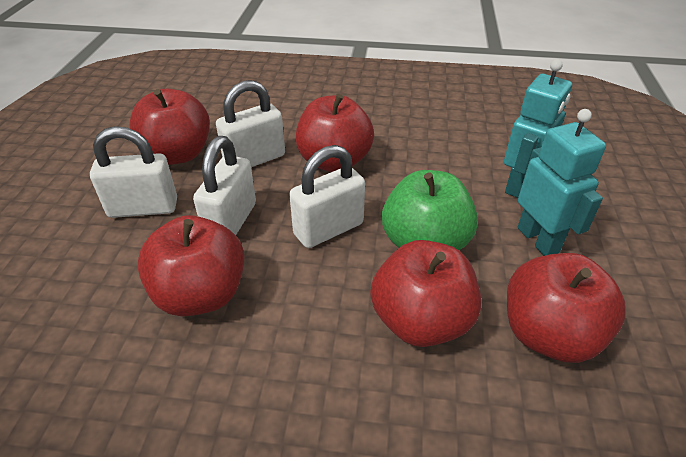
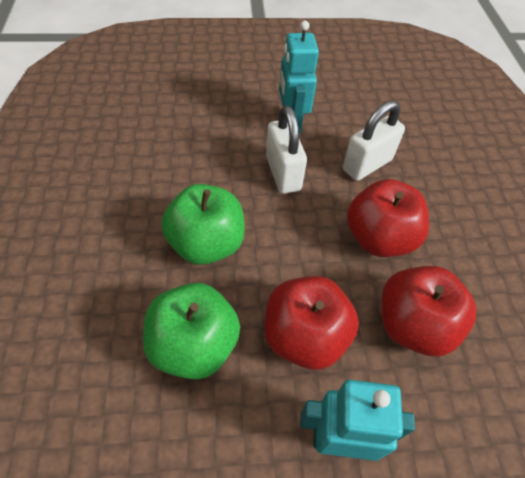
green apple: 1 -> 2
red apple: 5 -> 3
white padlock: 4 -> 2

